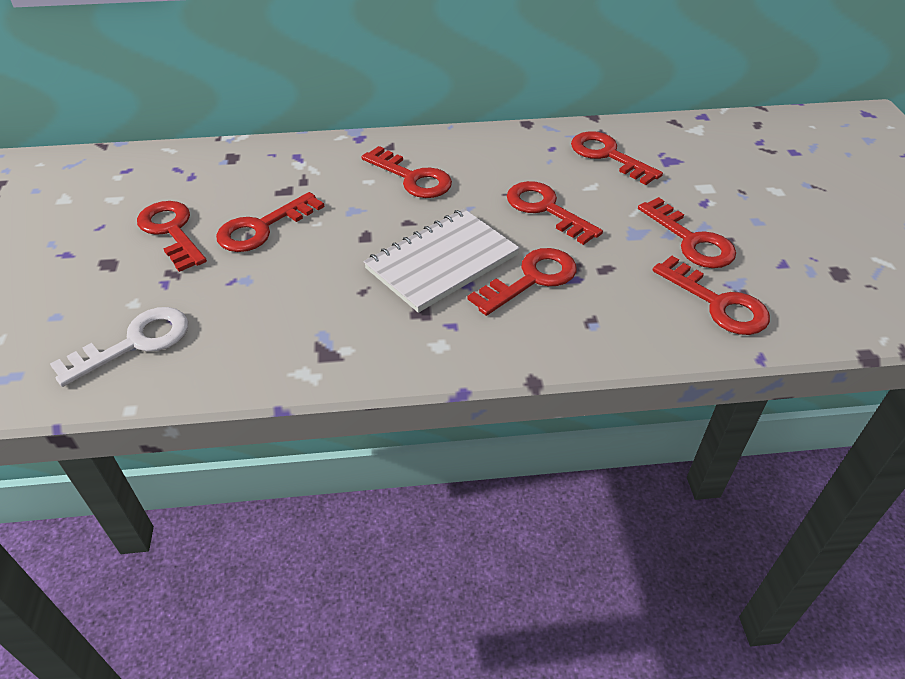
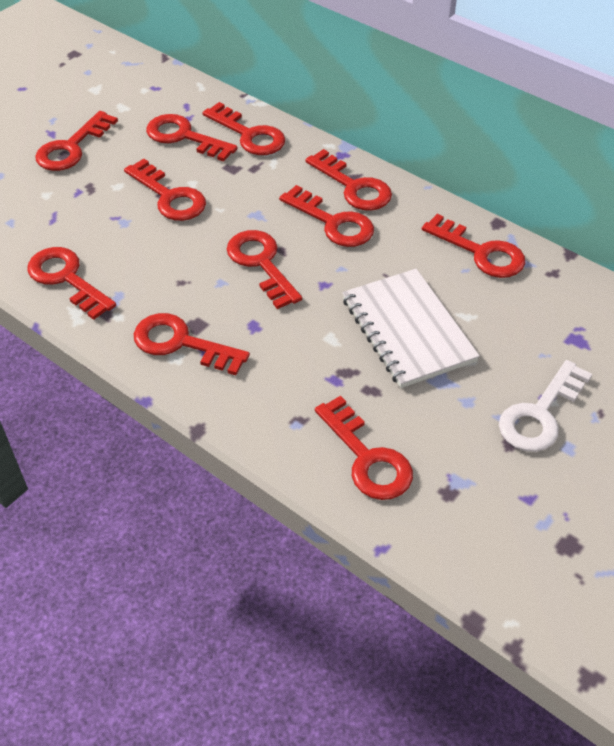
red key: 8 -> 11

